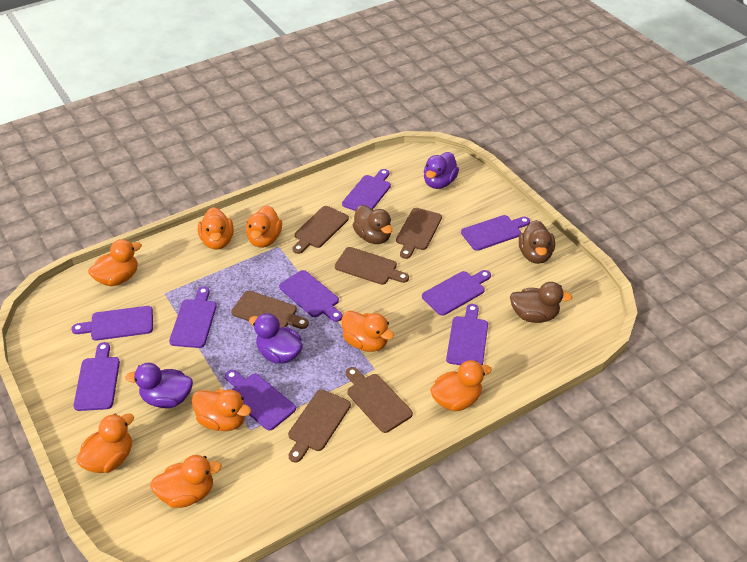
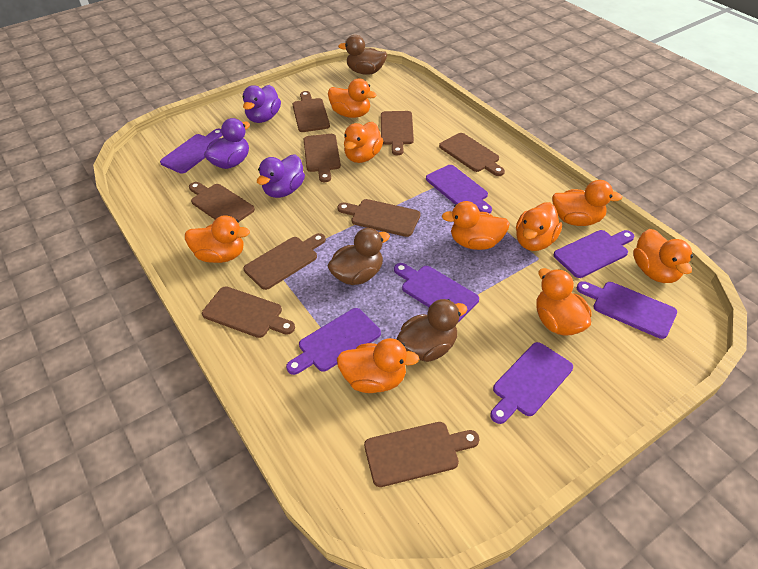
brown cutting board: 6 -> 9
orange duck: 8 -> 9
purple cutting board: 9 -> 7

